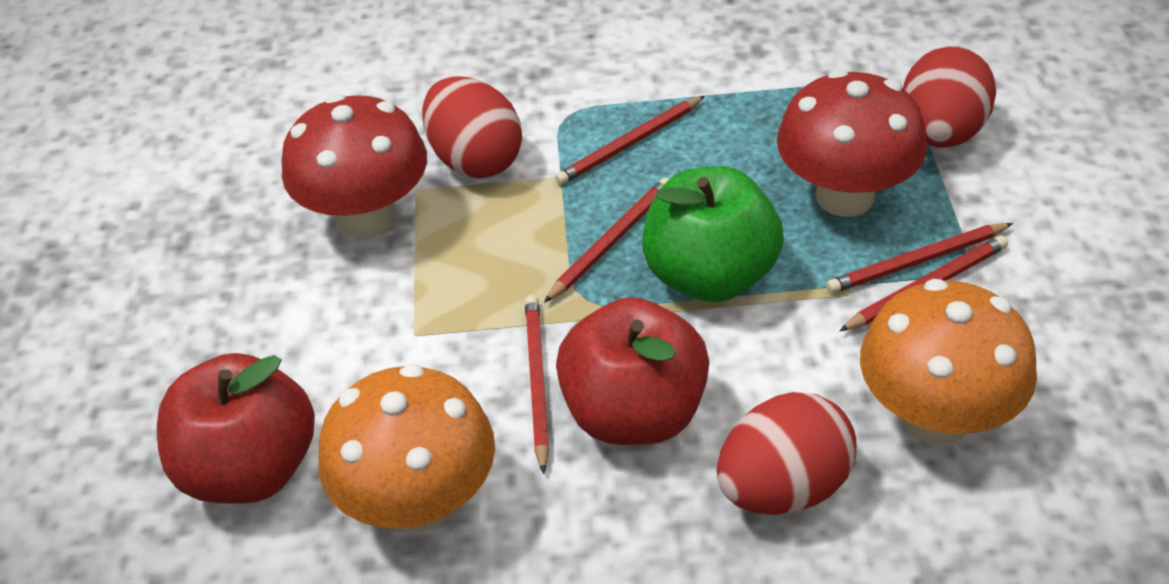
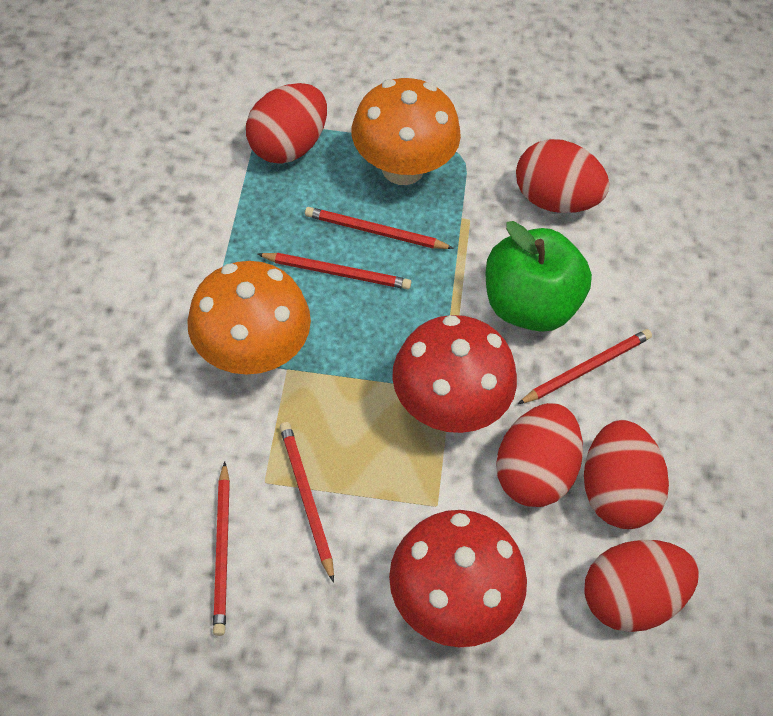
red apple: 2 -> 0
red egg: 3 -> 5

